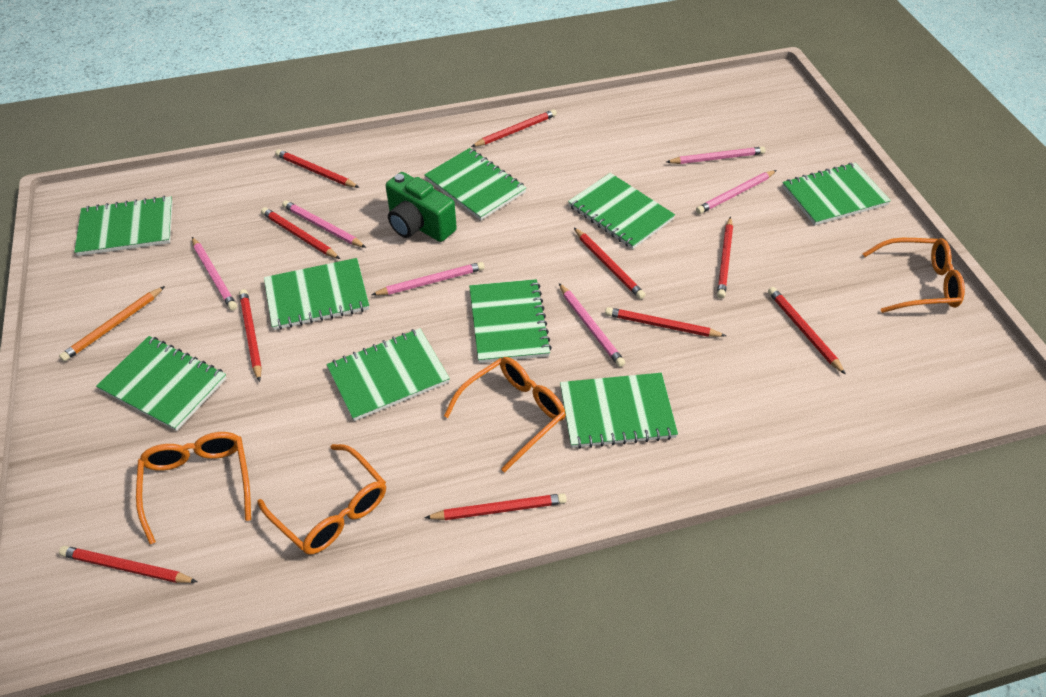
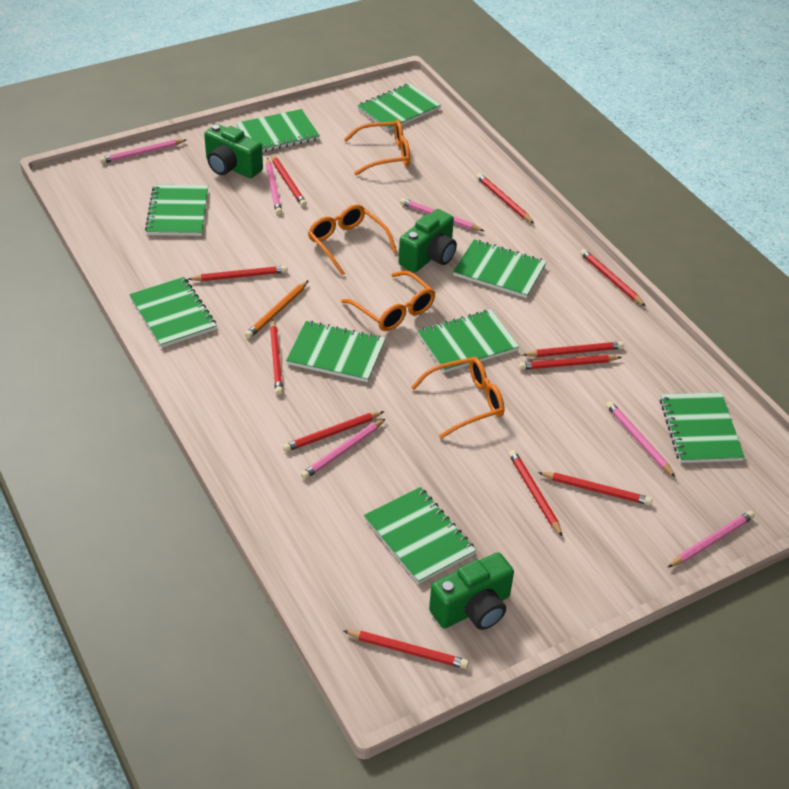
green camera: 1 -> 3
red pencil: 10 -> 11

